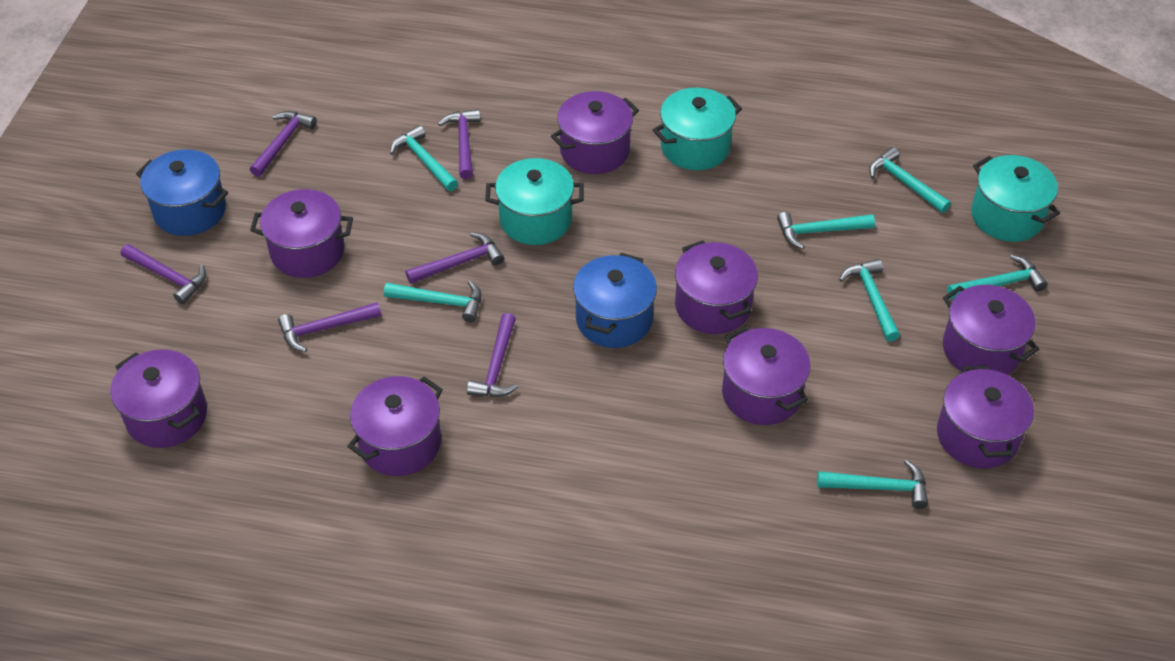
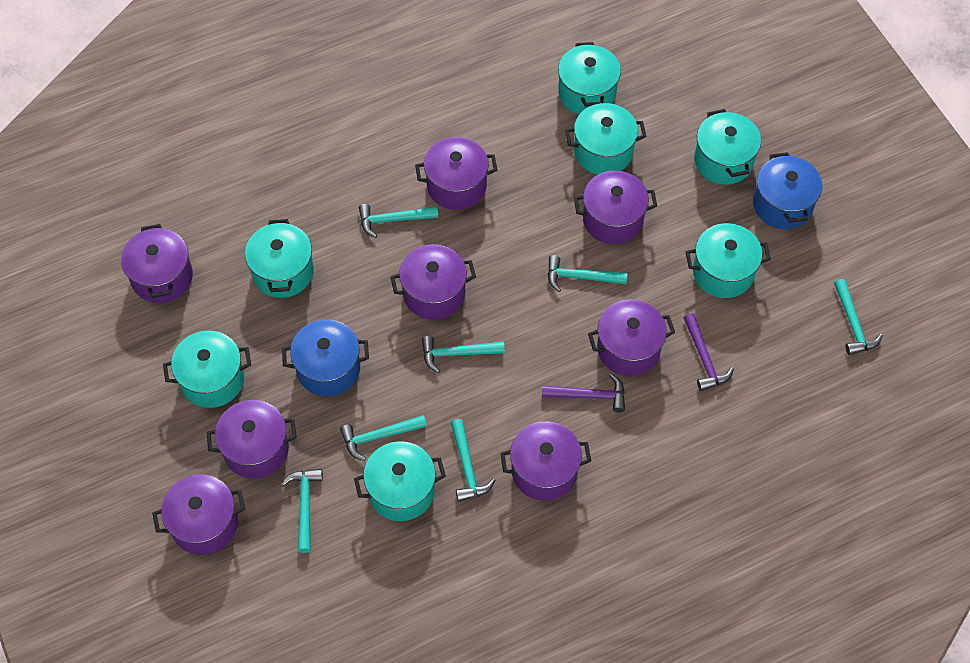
purple hammer: 6 -> 2
turquoise pot: 3 -> 7

